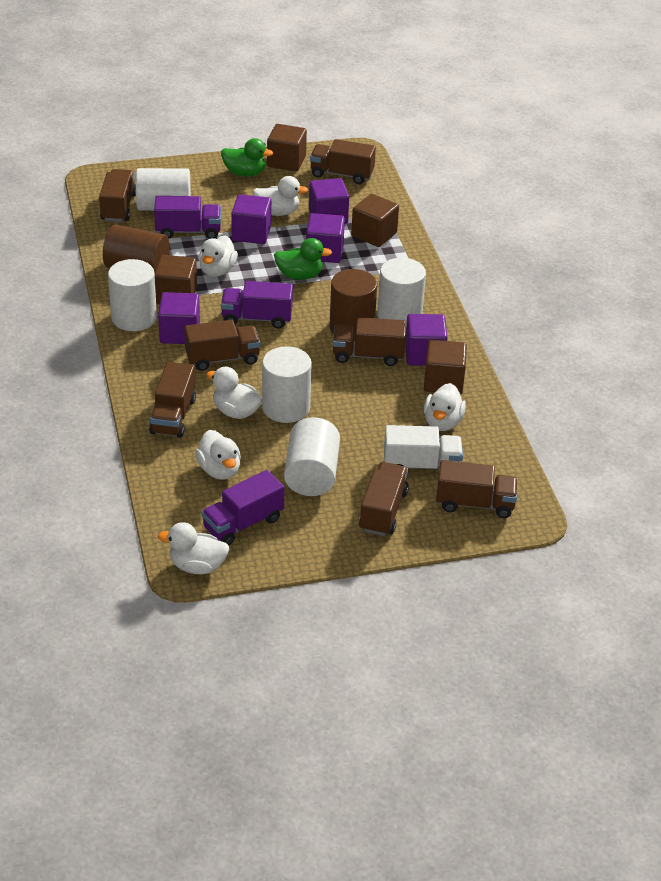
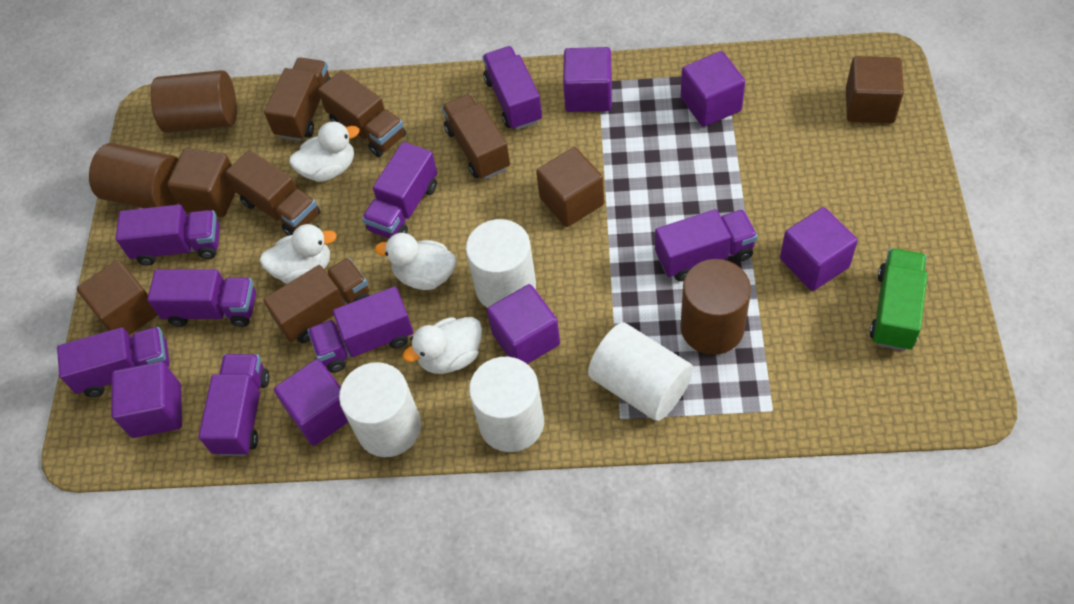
brown cylinder: 2 -> 3
brown truck: 7 -> 5
green duck: 2 -> 0
green truck: 0 -> 1
purple cube: 5 -> 6
purple truck: 3 -> 8
white cylinder: 5 -> 4
white duck: 6 -> 4
white truck: 1 -> 0

